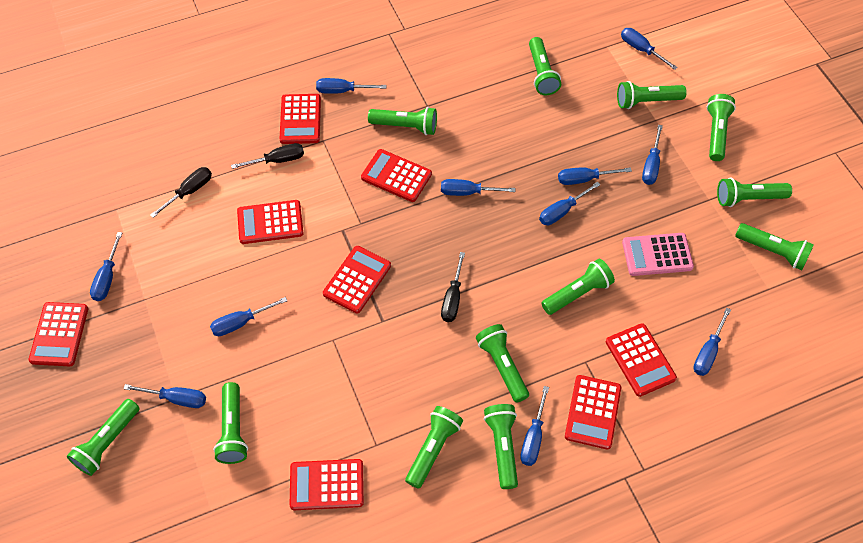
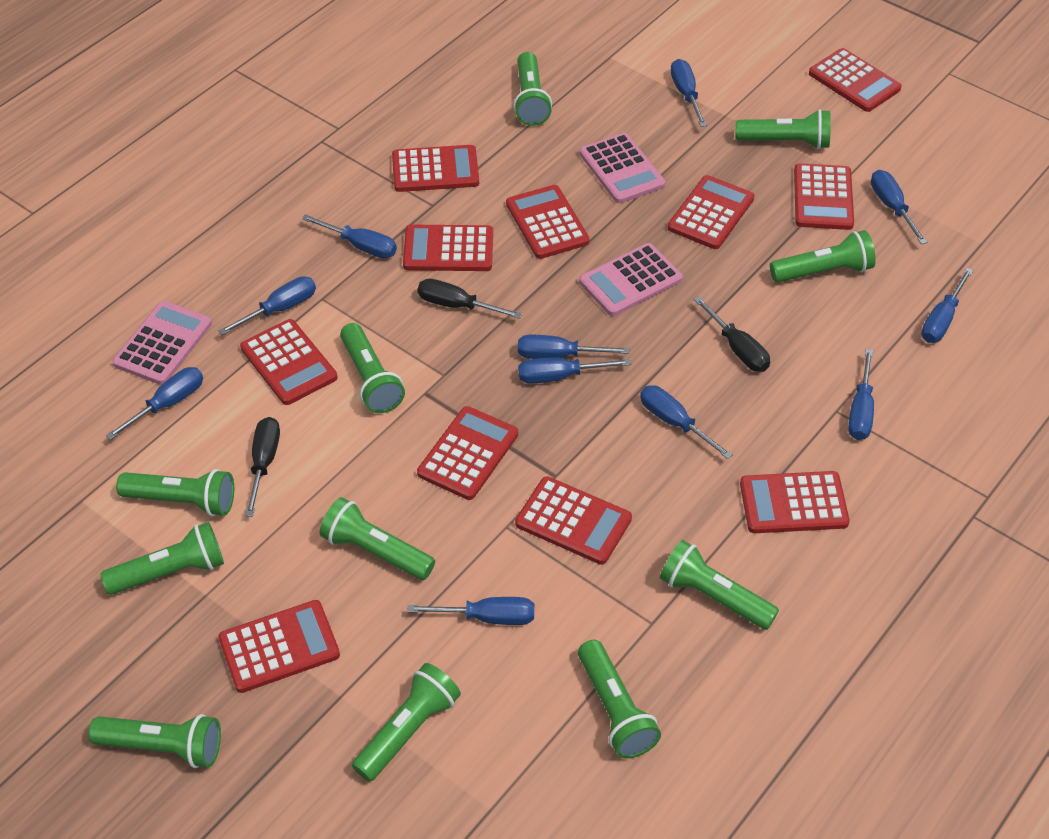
green flashlight: 12 -> 11
pink calculator: 1 -> 3
red calculator: 8 -> 11

